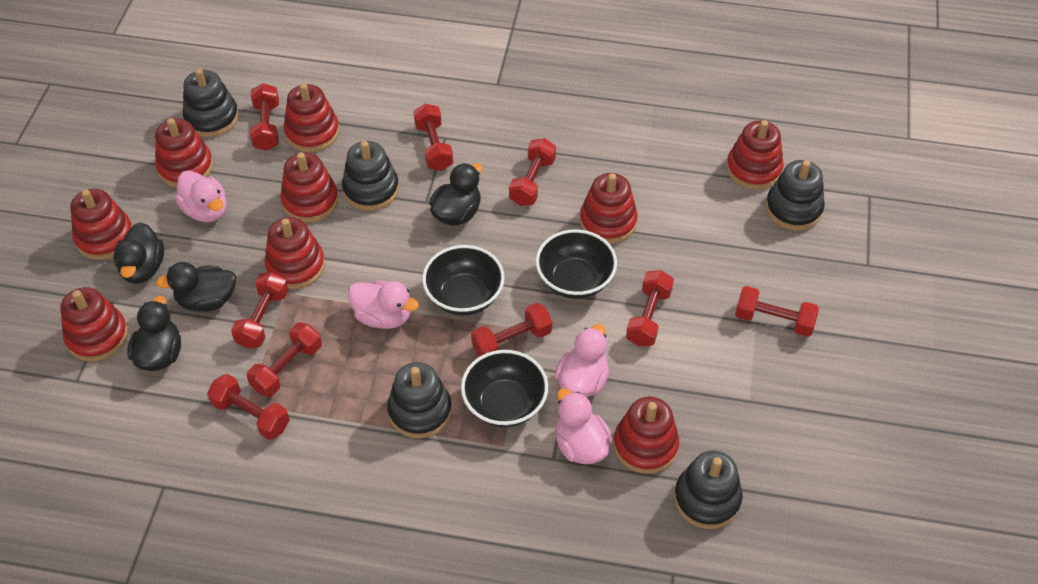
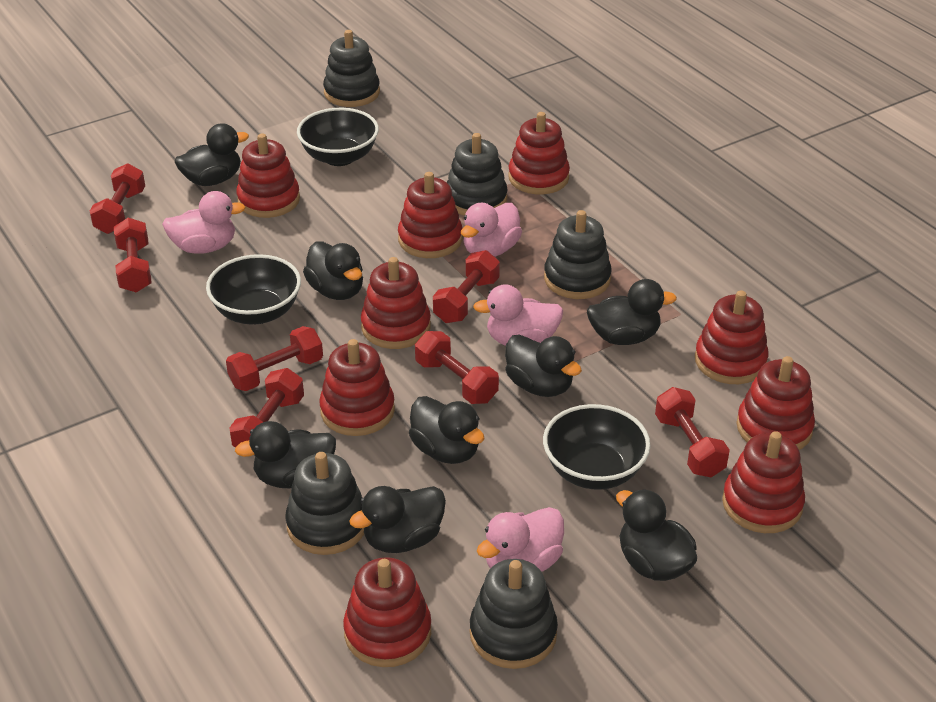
black duck: 4 -> 8
red dumbbell: 9 -> 7

